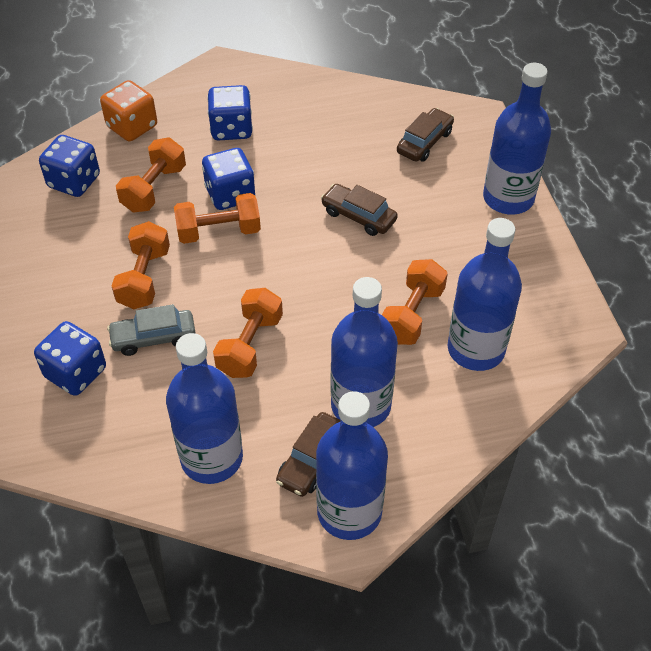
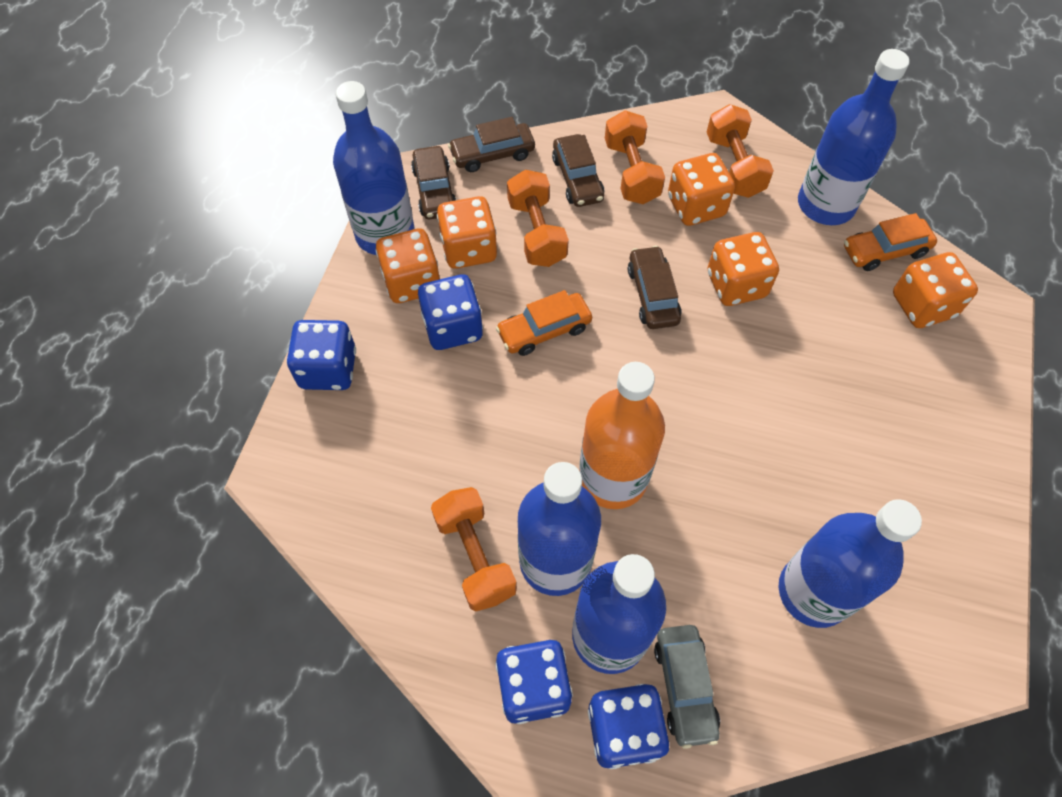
brown car: 3 -> 4
orange bottle: 0 -> 1
orange car: 0 -> 2
orange dice: 1 -> 5
orange dumbbell: 5 -> 4

